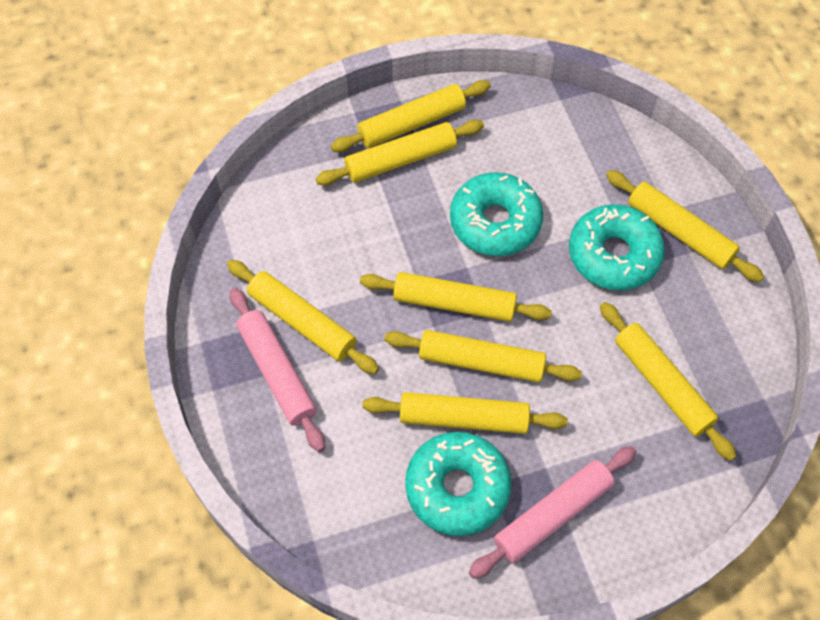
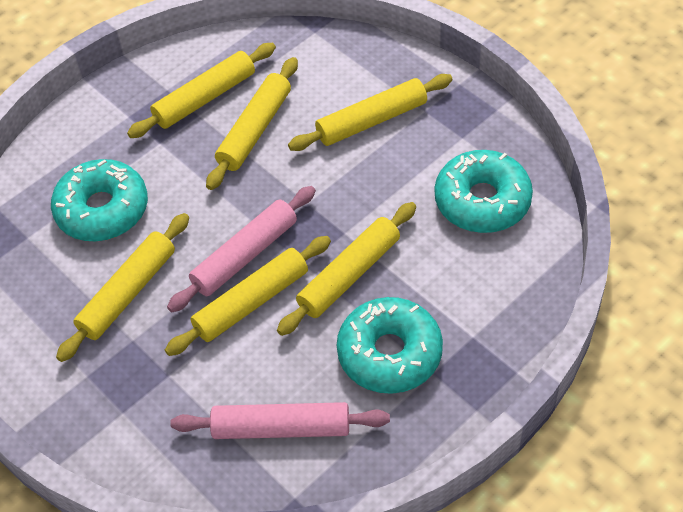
yellow rolling pin: 8 -> 6

